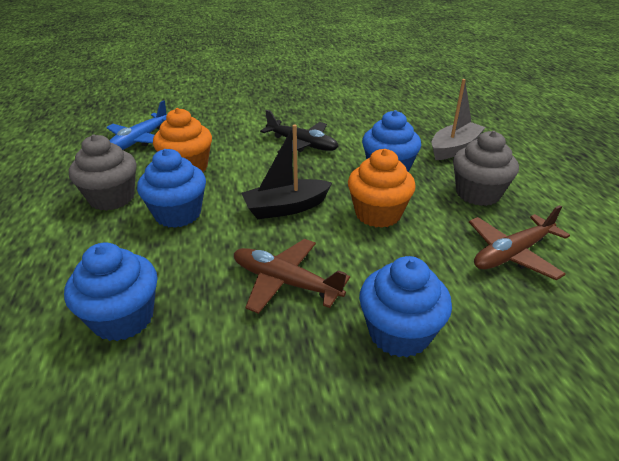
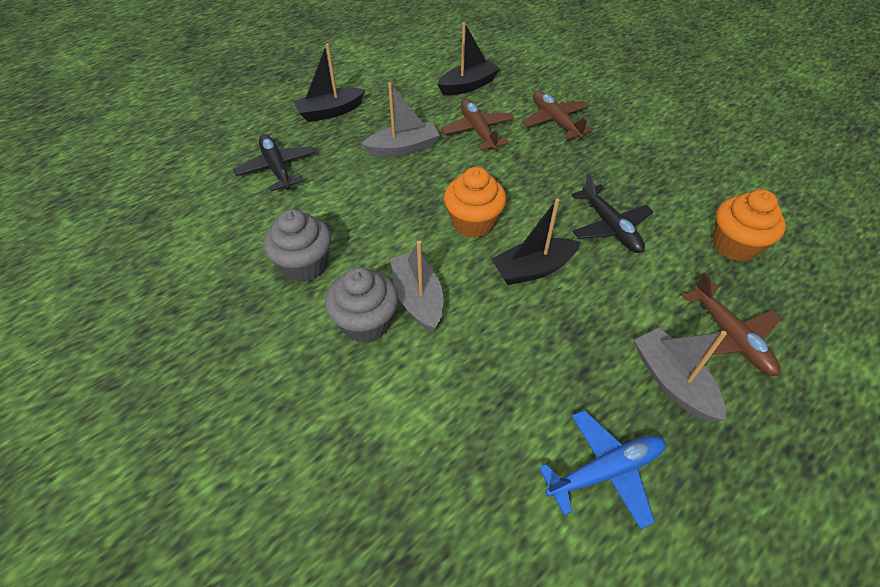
black boat: 1 -> 3
black plane: 1 -> 2
blue cupcake: 4 -> 0
brown plane: 2 -> 3
grey boat: 1 -> 3

